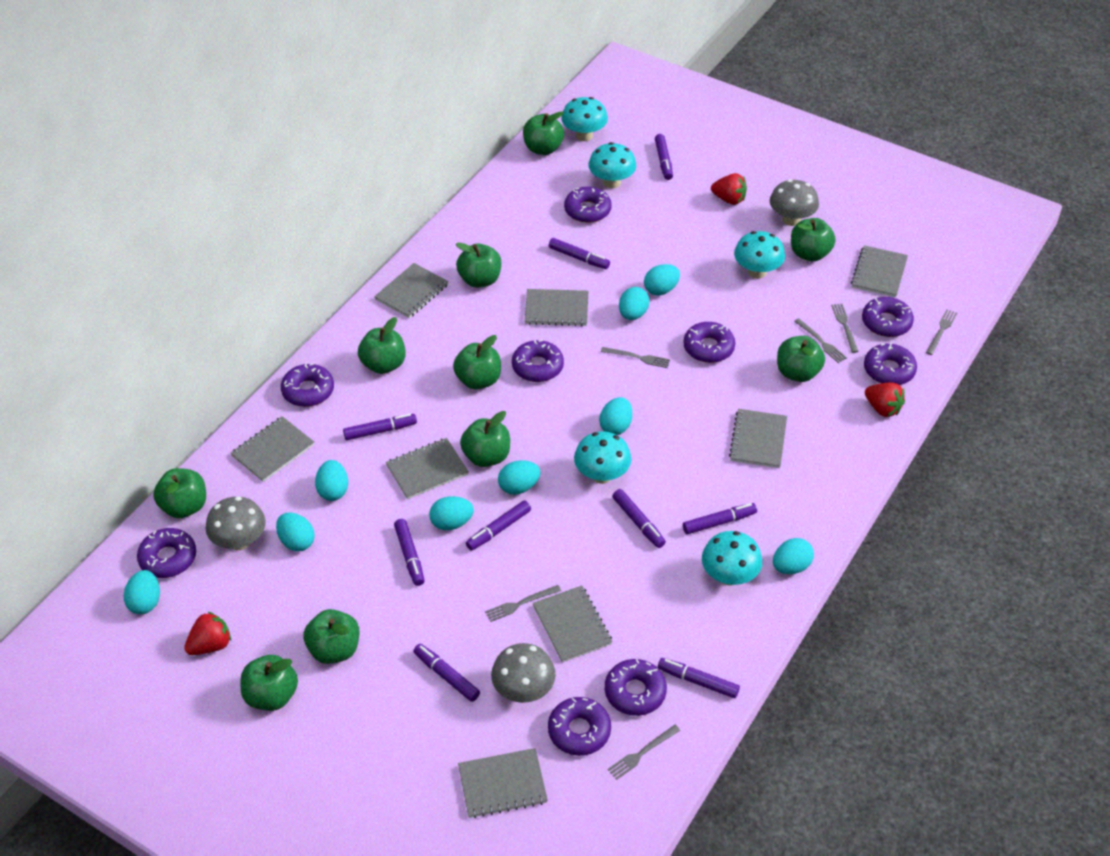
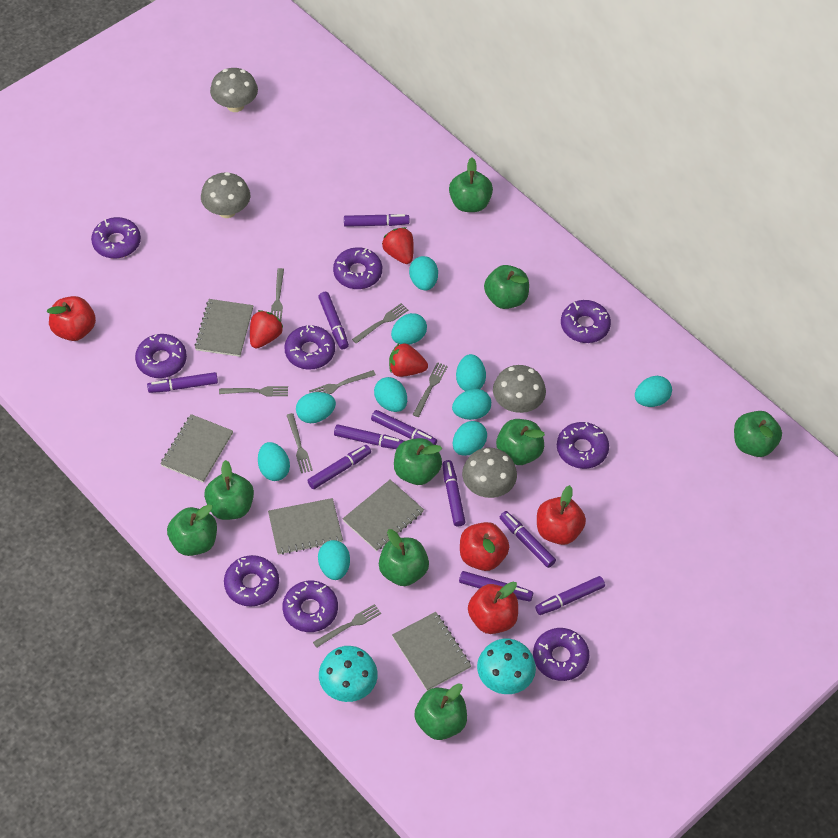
green apple: 10 -> 9
grey fork: 6 -> 7
grey mushroom: 3 -> 4
grey notebook: 8 -> 5
purple marker: 9 -> 10
red apple: 0 -> 4
turquoise egg: 9 -> 10
turquoise mushroom: 5 -> 2

